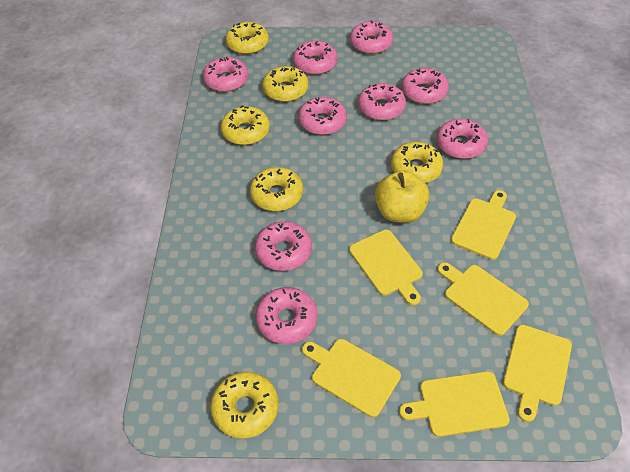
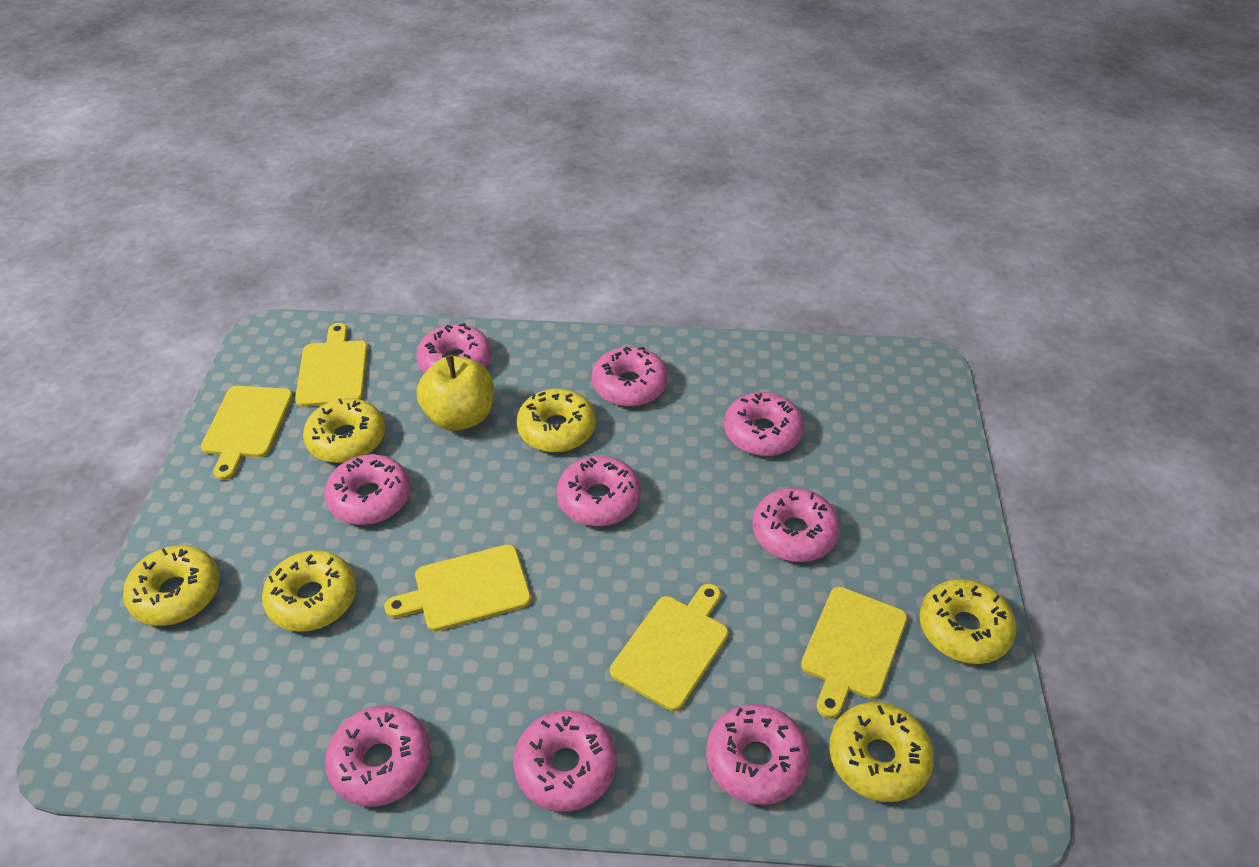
yellow cutting board: 6 -> 5

